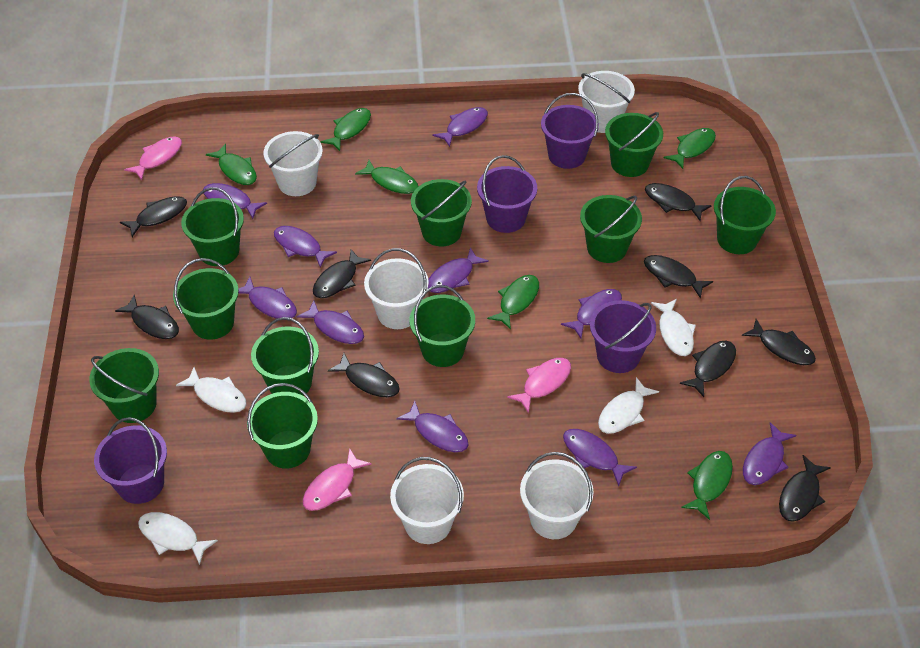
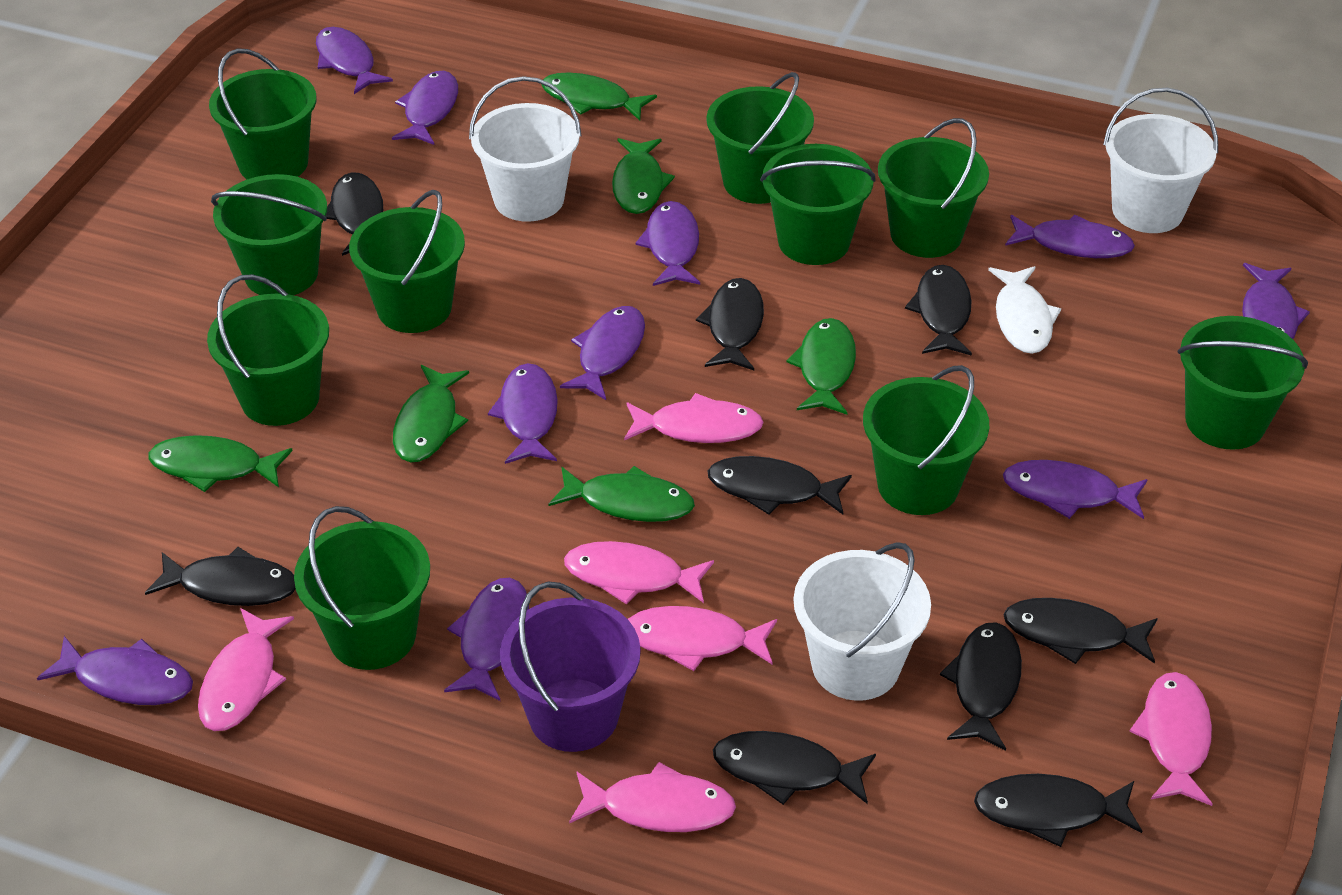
pink fish: 3 -> 6
purple bucket: 4 -> 1
white bucket: 5 -> 3
white fish: 4 -> 1

